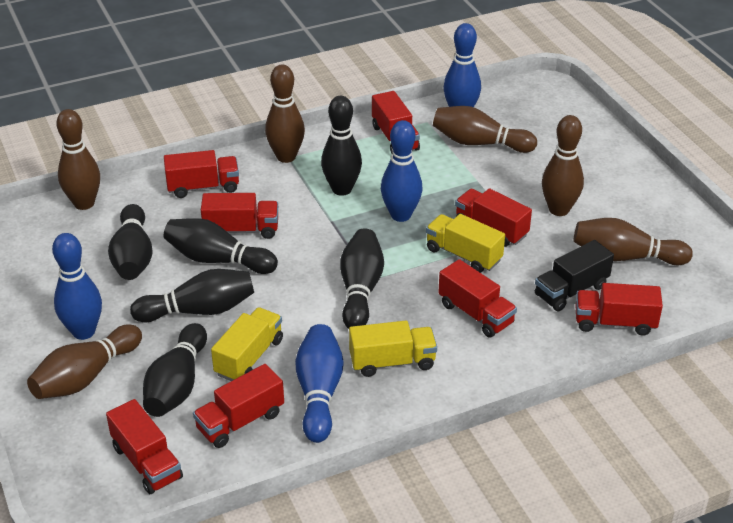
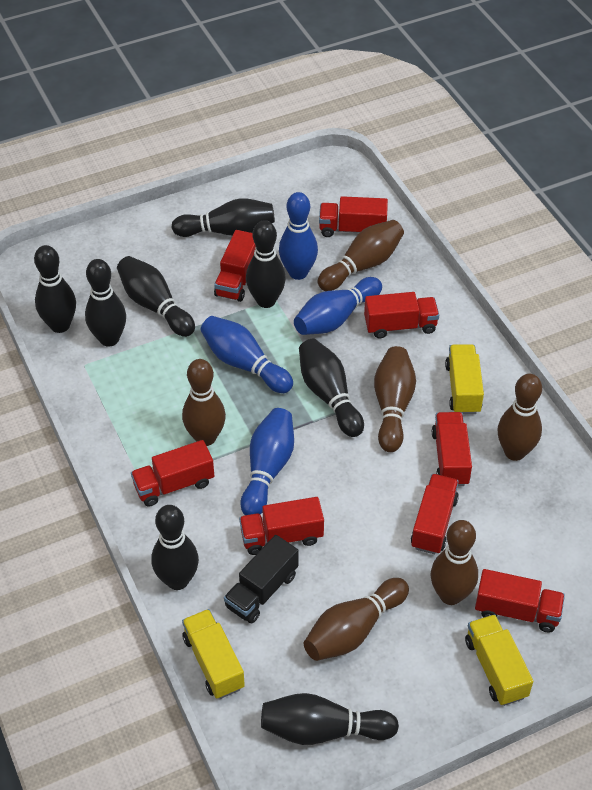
black bowling pin: 6 -> 8

